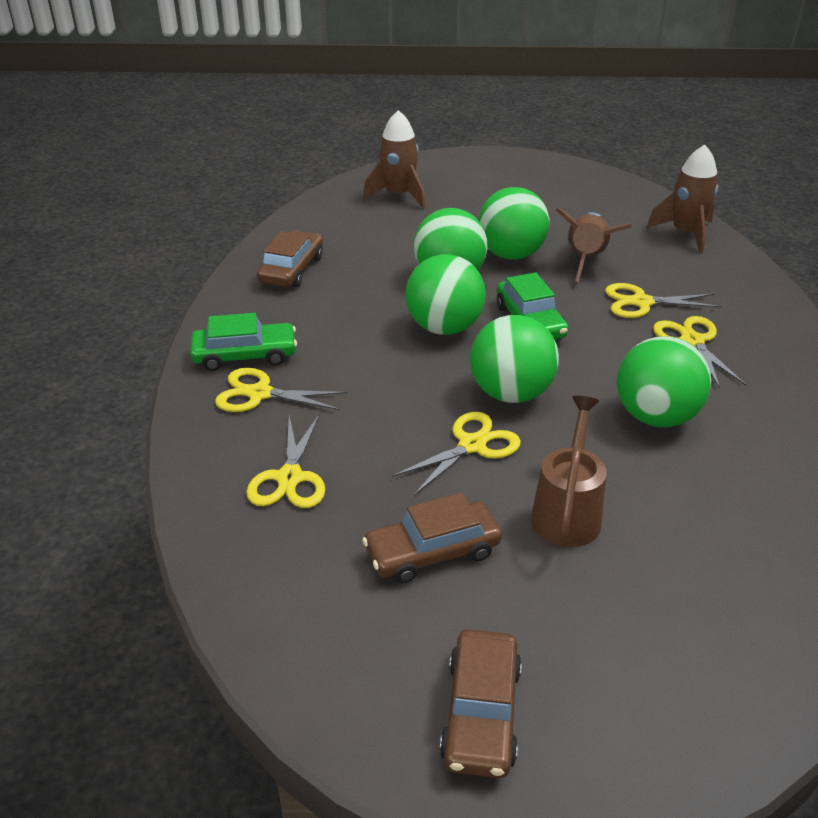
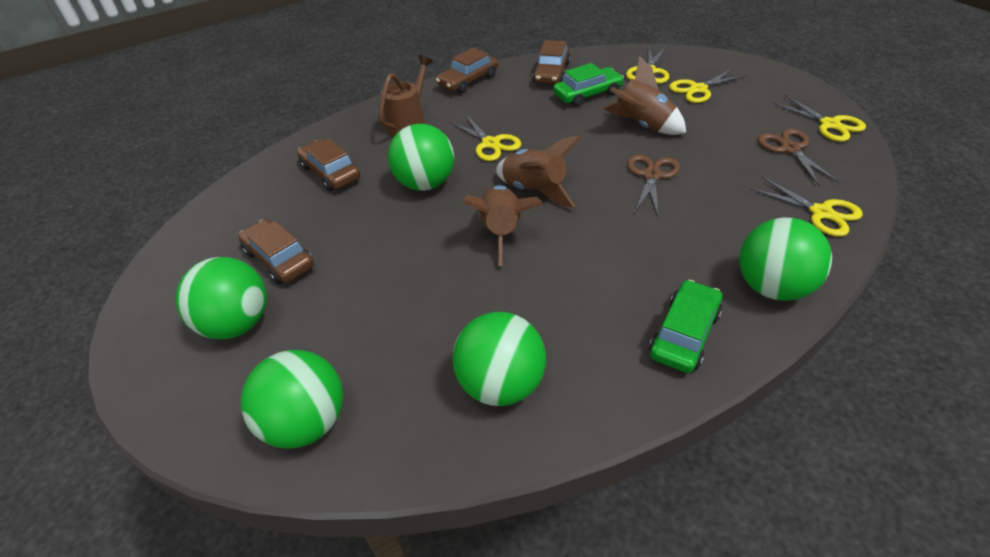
brown car: 3 -> 4
brown scissors: 0 -> 2

